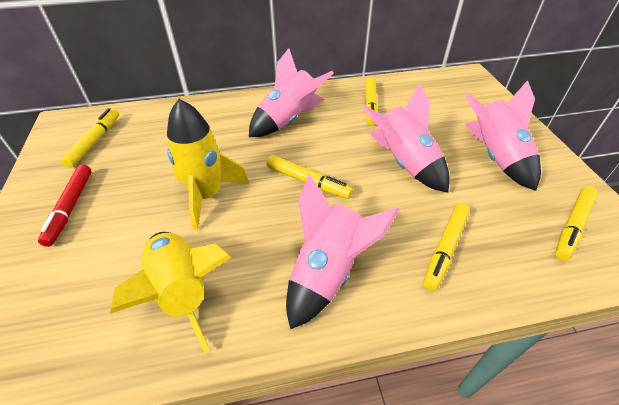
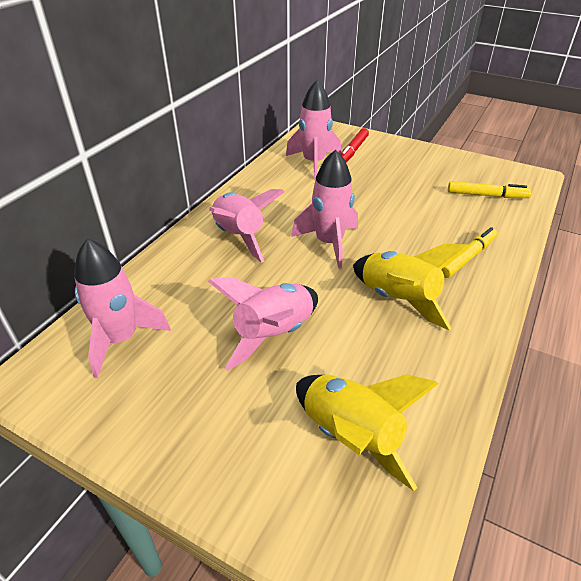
pink rocket: 4 -> 5
yellow marker: 5 -> 2

